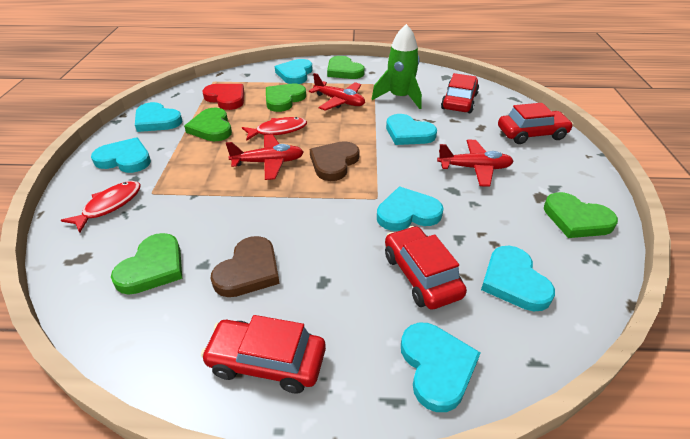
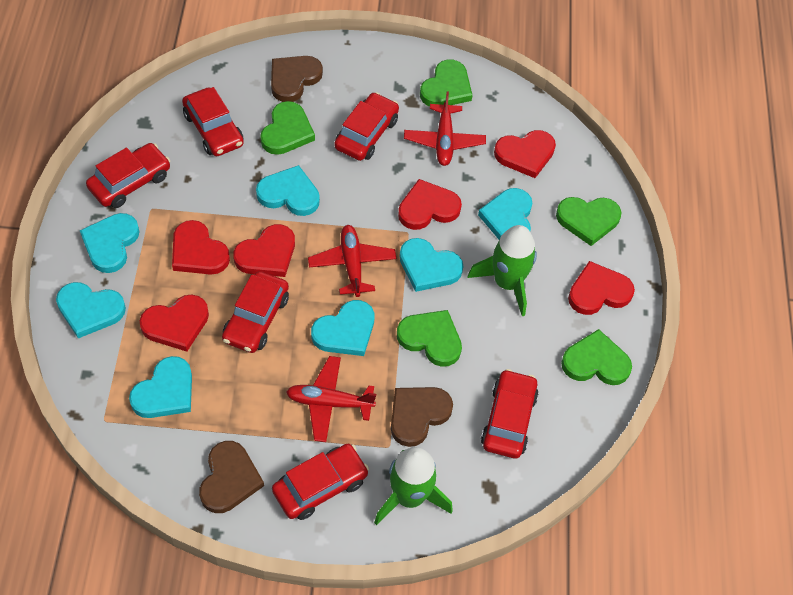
brown heart: 2 -> 3
green rocket: 1 -> 2
red car: 4 -> 6
red fish: 2 -> 0
red heart: 1 -> 6

